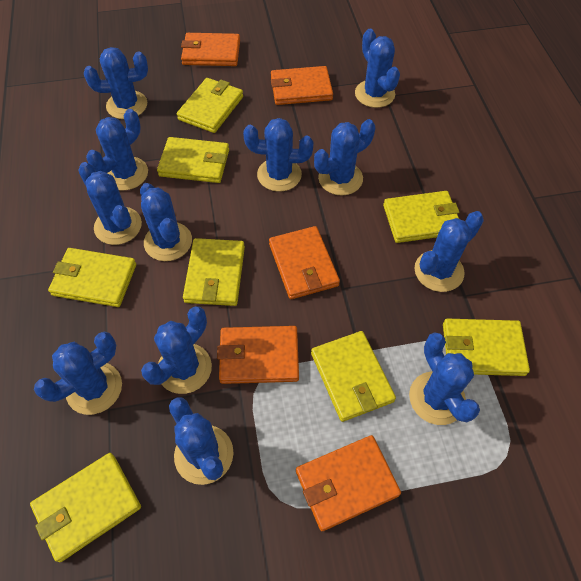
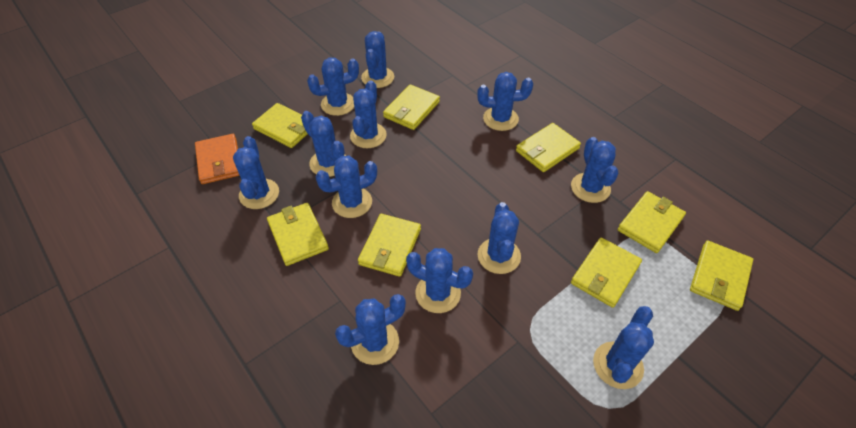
orange wallet: 5 -> 1

